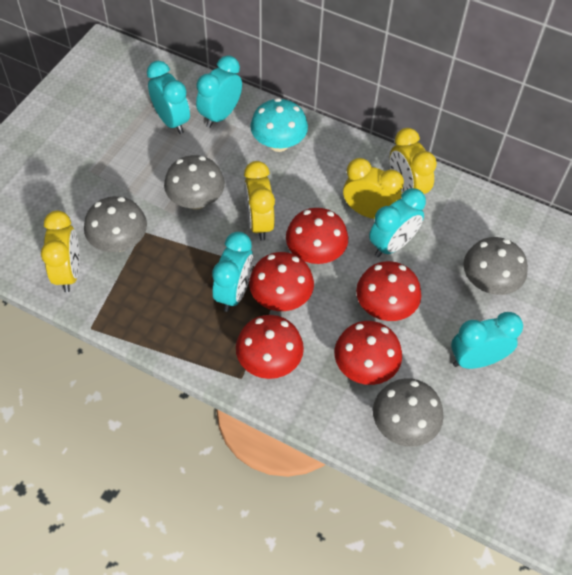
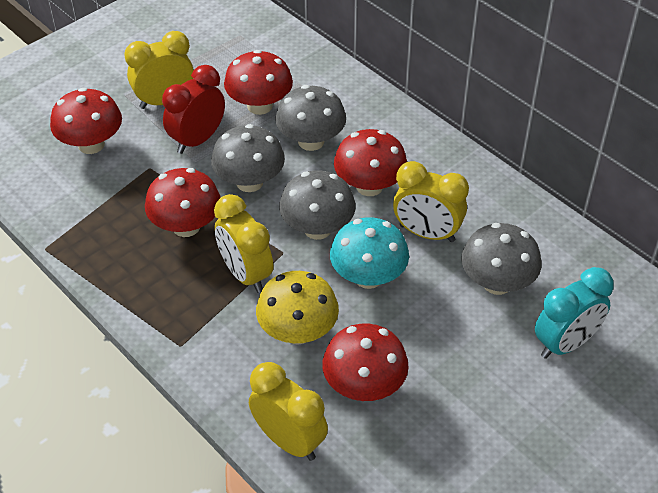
red clock: 0 -> 1
turquoise clock: 5 -> 1
yellow mushroom: 0 -> 1

